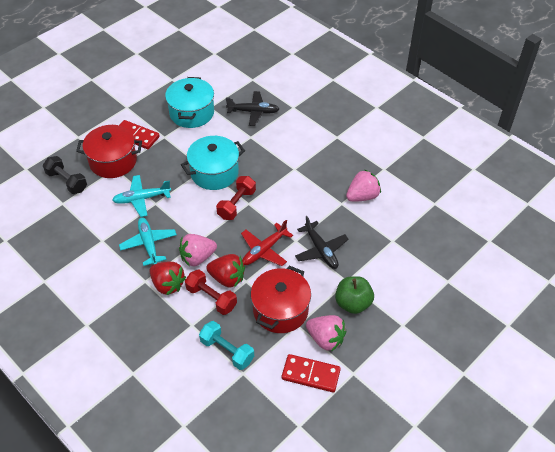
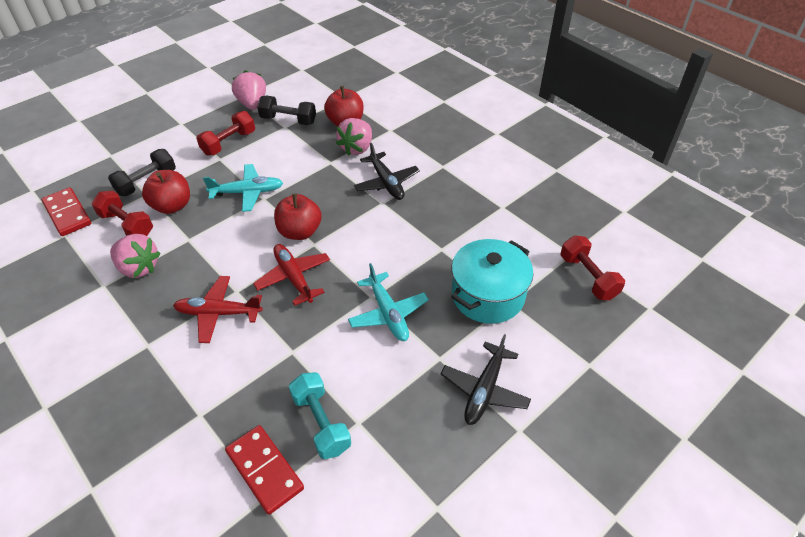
black dumbbell: 1 -> 2
green apple: 1 -> 0
red apple: 0 -> 3
red dumbbell: 2 -> 3
red plane: 1 -> 2
red pot: 2 -> 0
red strawberry: 2 -> 0
turquoise pot: 2 -> 1

